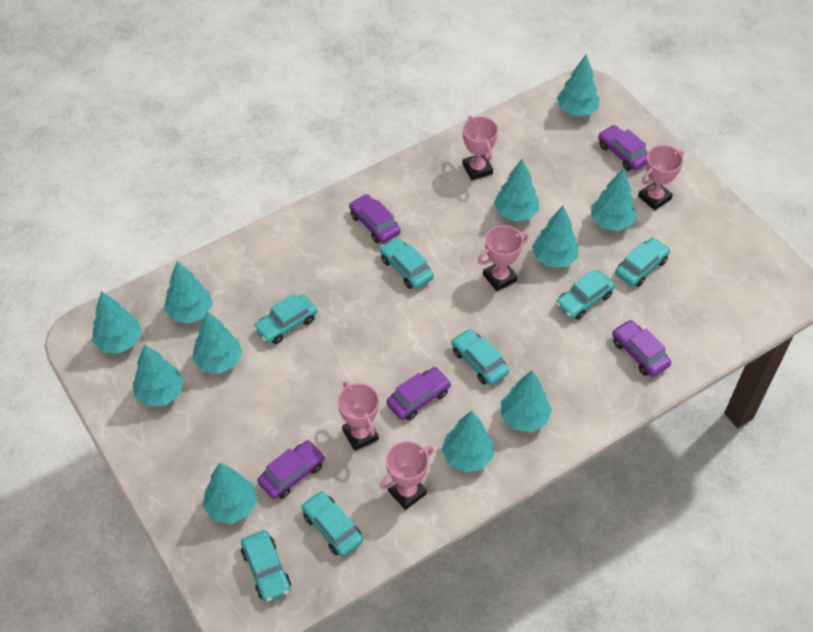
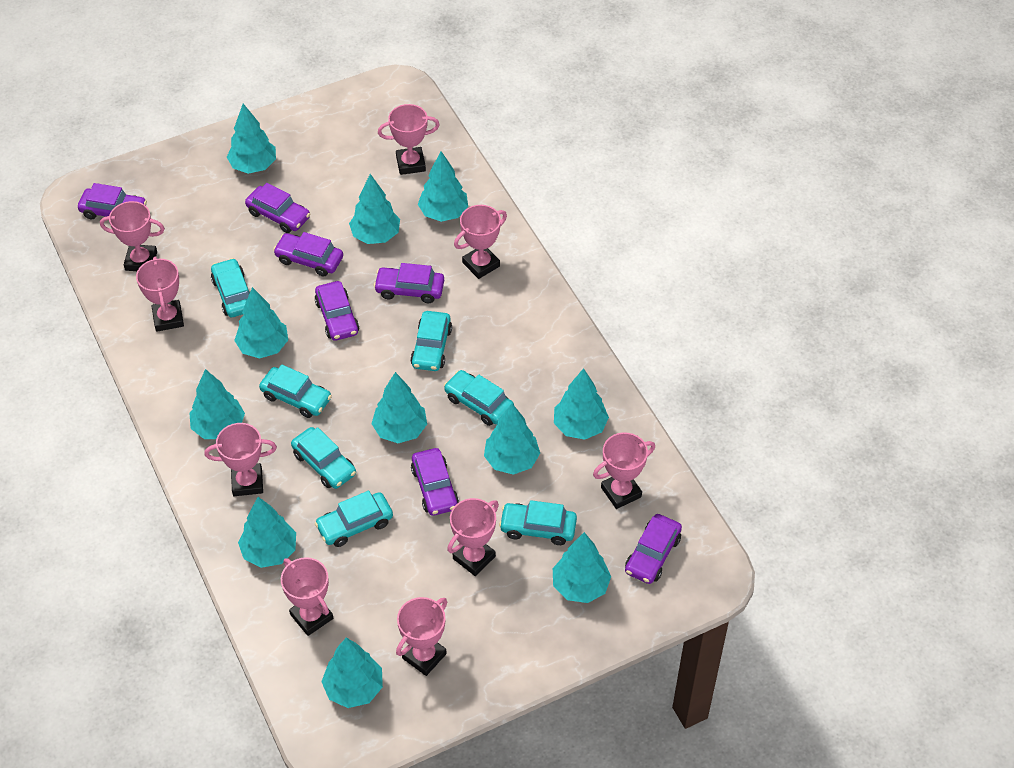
pink trophy: 5 -> 9
purple car: 5 -> 7

